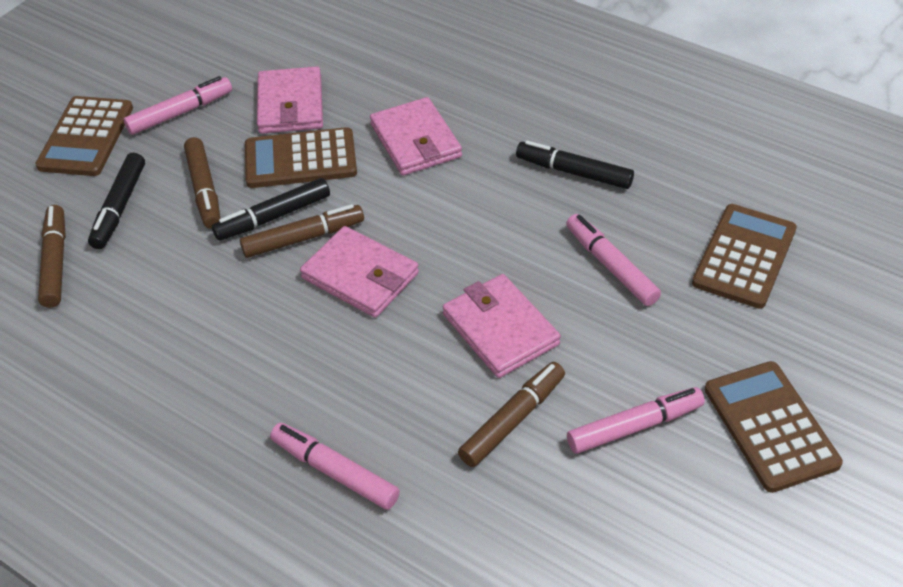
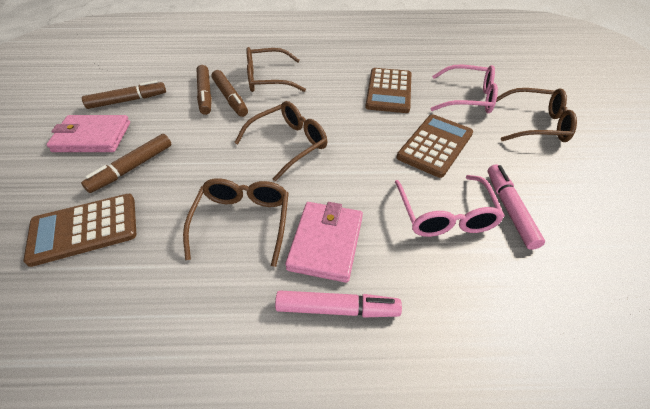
black marker: 3 -> 0
brown calculator: 4 -> 3
brown glasses: 0 -> 4
pink glasses: 0 -> 2
pink marker: 4 -> 2
pink wallet: 4 -> 2

